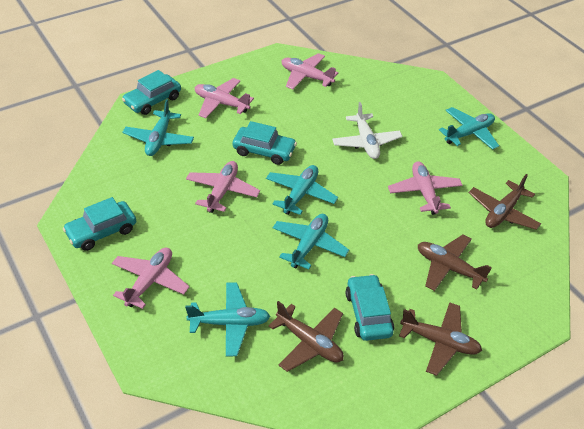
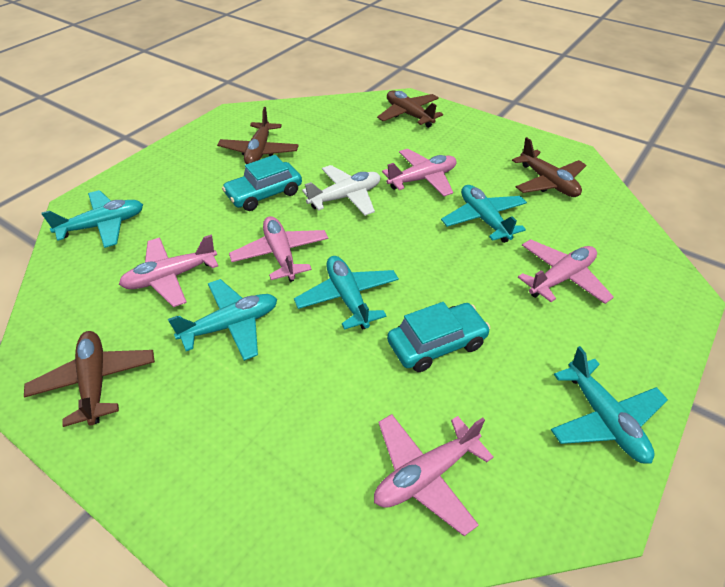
turquoise car: 4 -> 2

